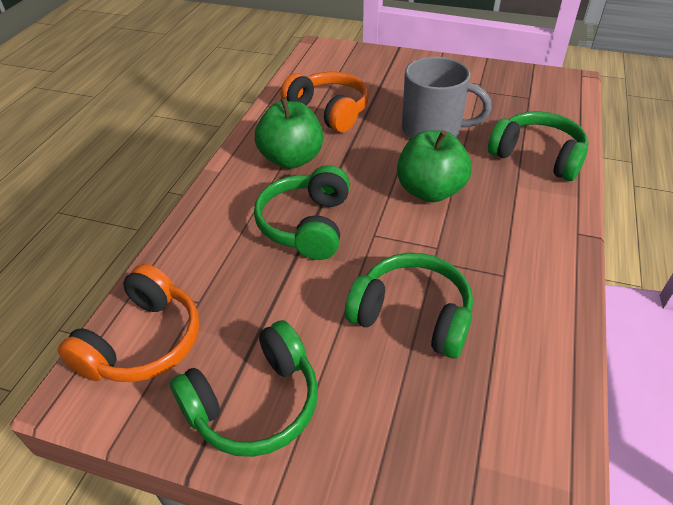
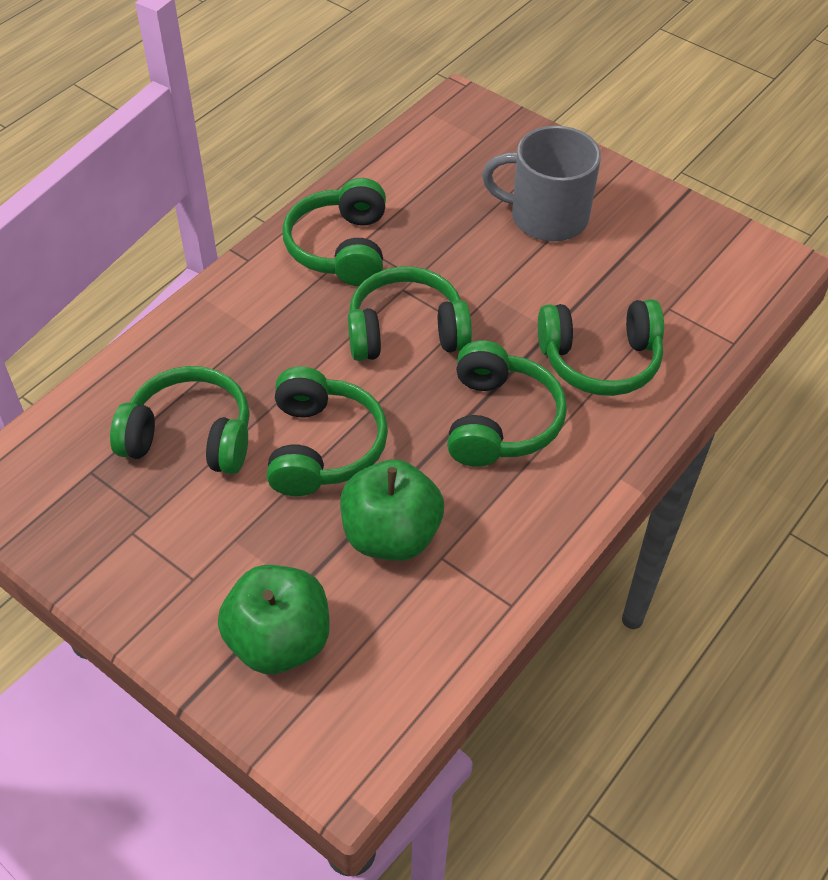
green headphones: 4 -> 6
orange headphones: 2 -> 0

